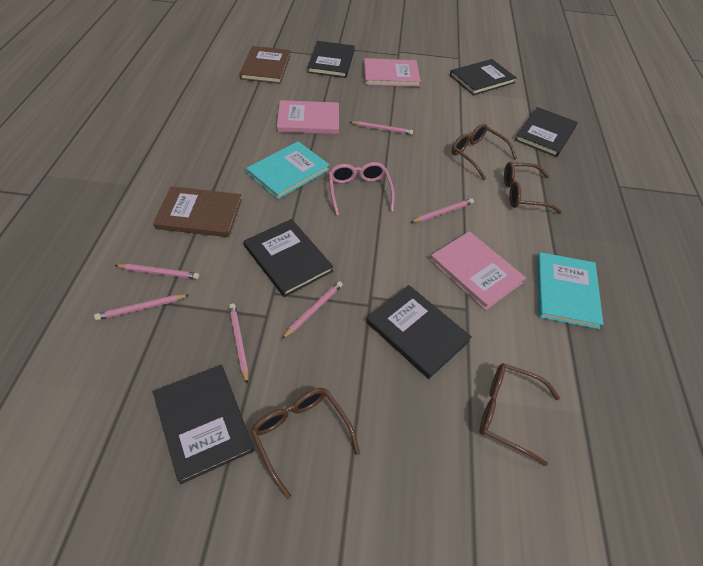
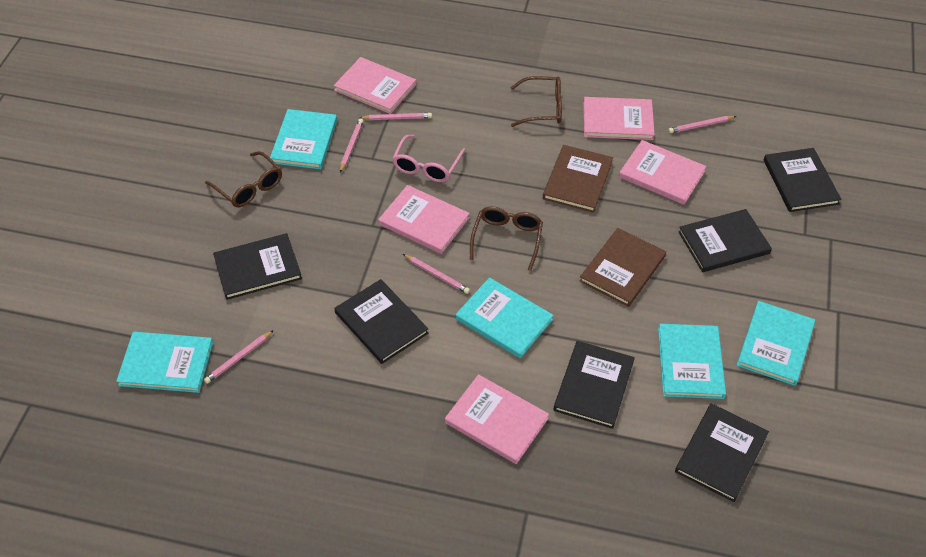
brown glasses: 4 -> 3
pink book: 3 -> 5
pink pencil: 6 -> 5
turquoise book: 2 -> 5

